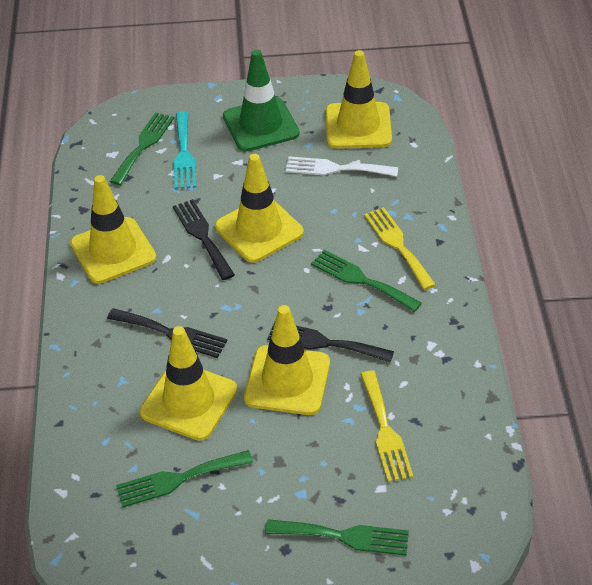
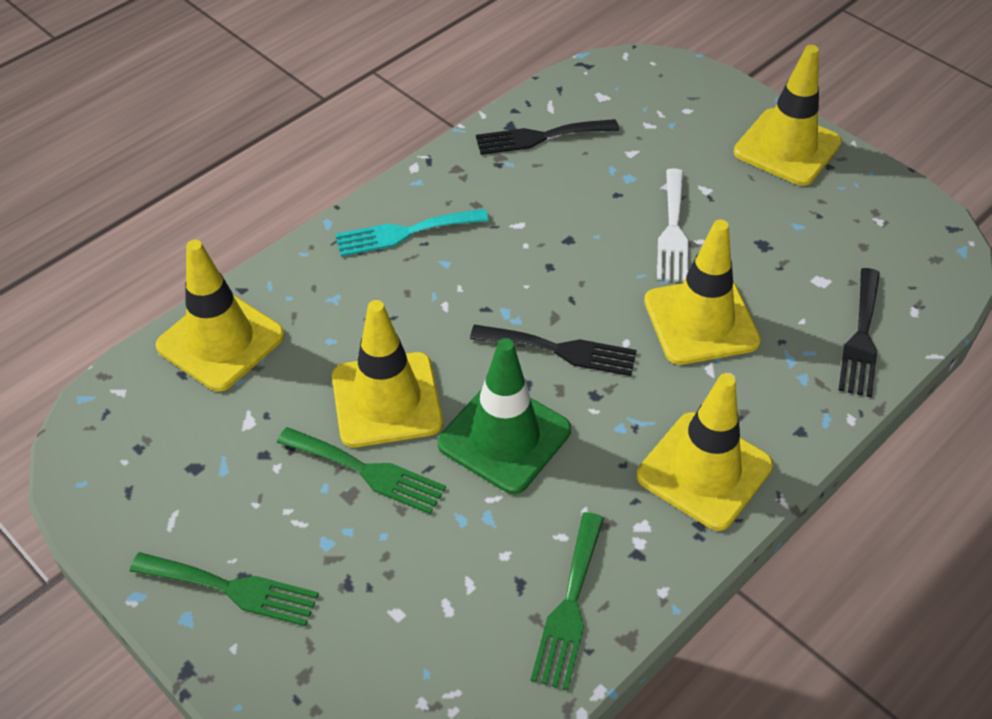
green fork: 4 -> 3
yellow fork: 2 -> 0

